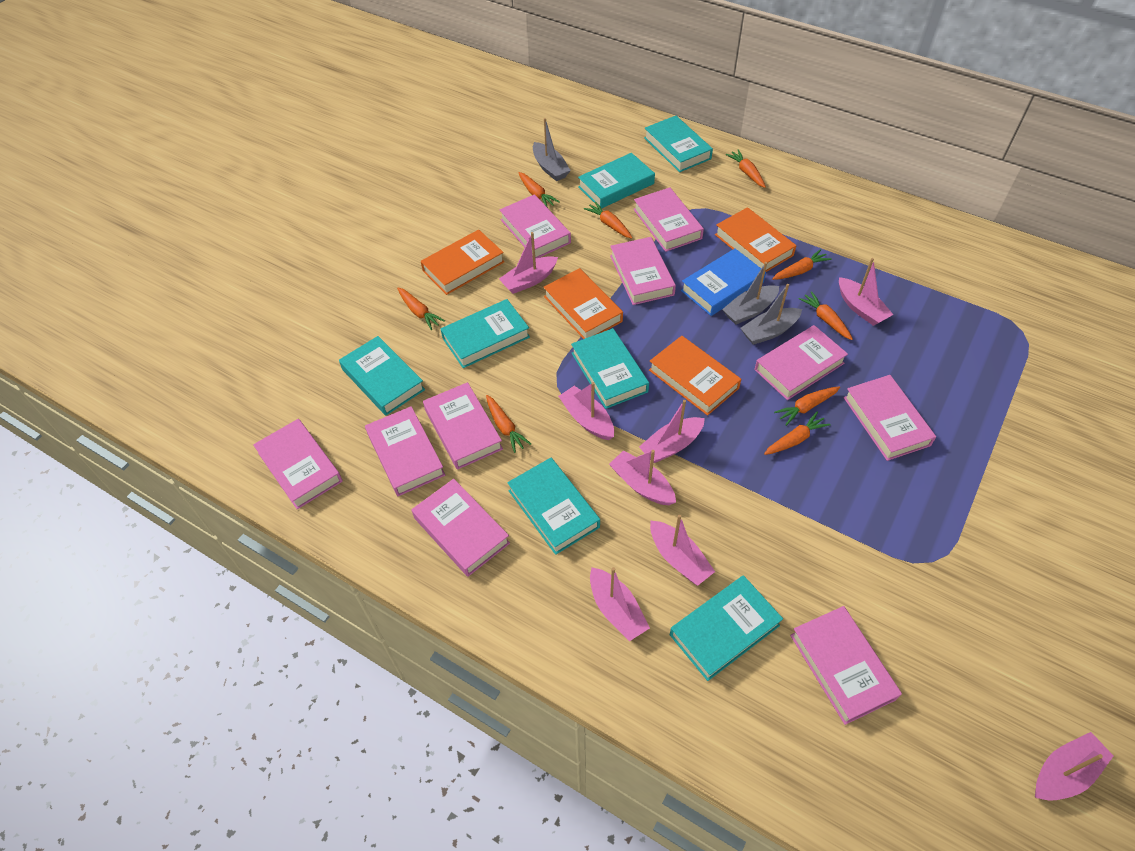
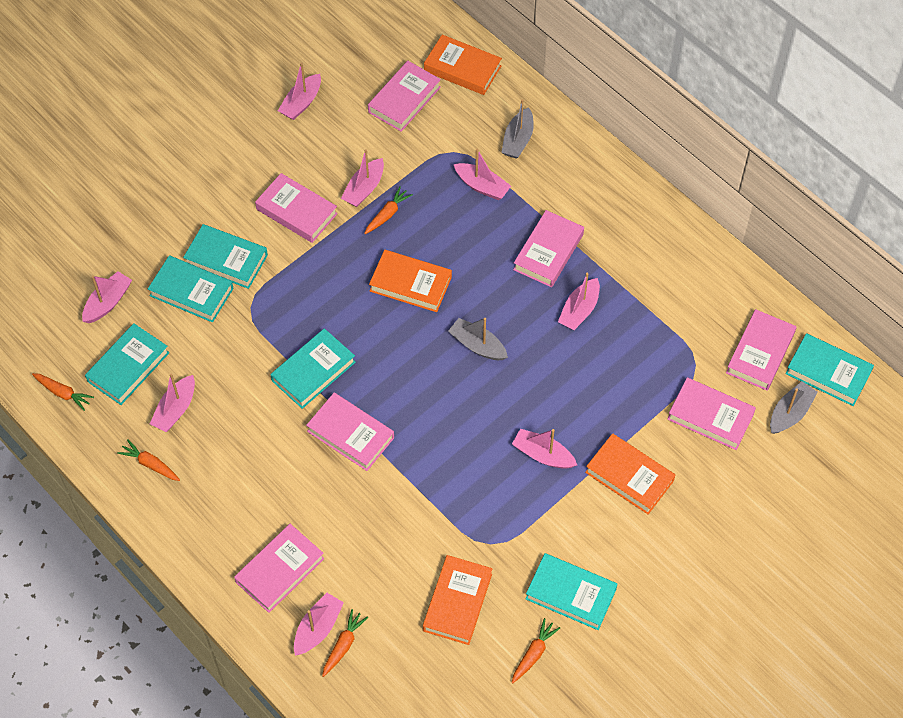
blue book: 1 -> 0
orange carrot: 9 -> 5
pink book: 10 -> 7
turquoise book: 7 -> 6

